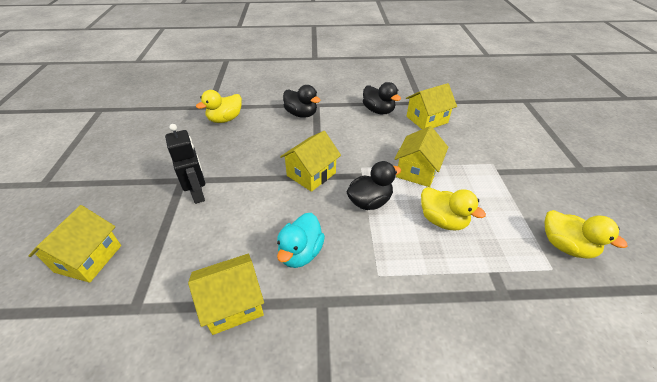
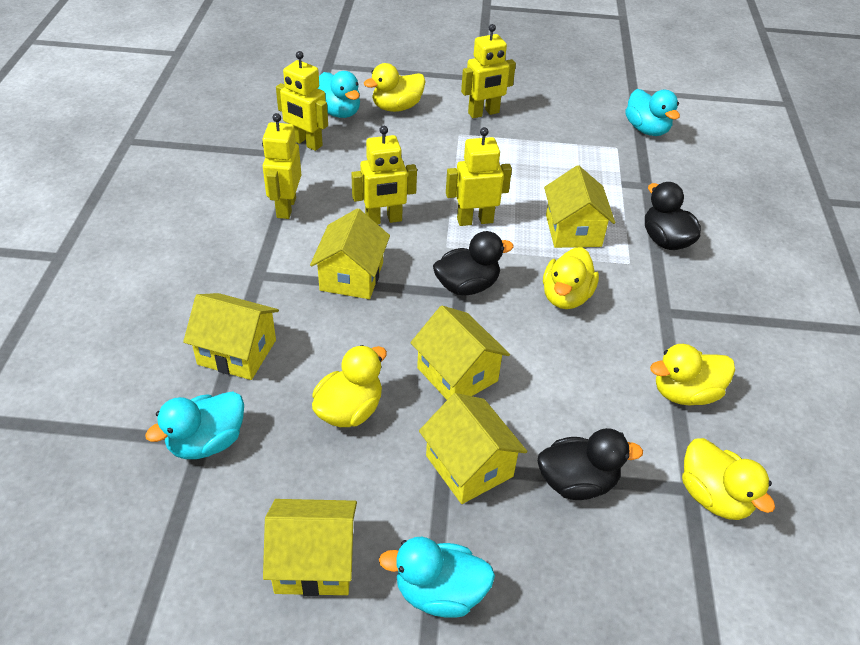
black robot: 1 -> 0
turquoise duck: 1 -> 4
yellow duck: 3 -> 5
yellow house: 5 -> 6
yellow robot: 0 -> 5

